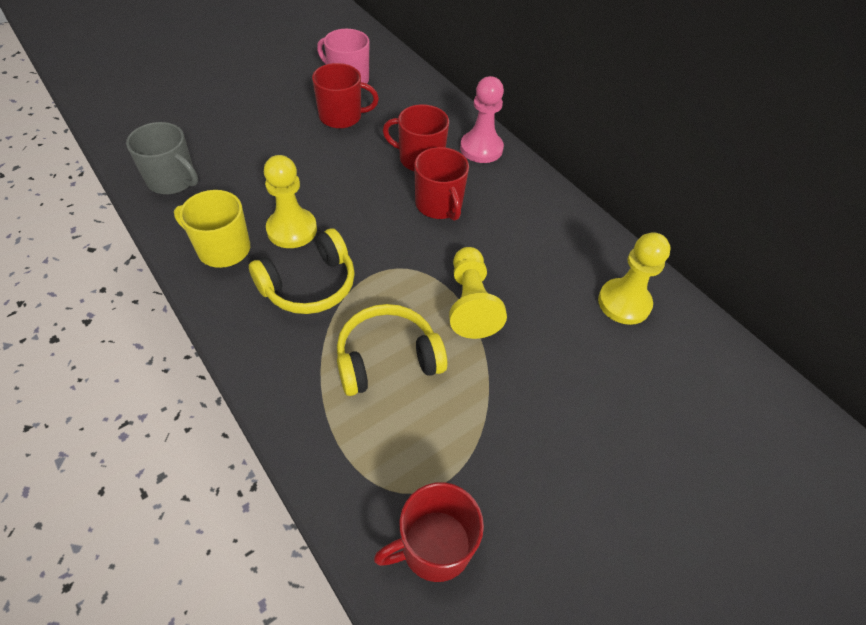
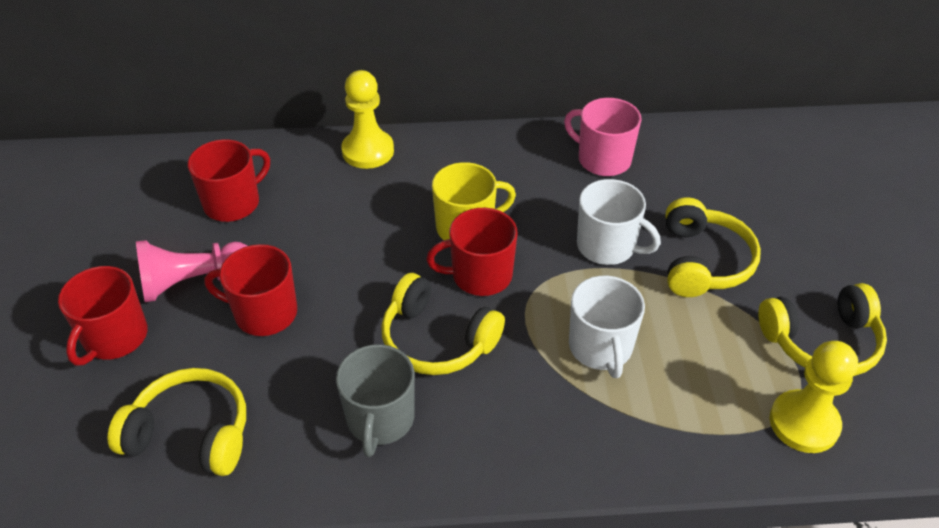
white mug: 0 -> 2
yellow headphones: 2 -> 4
yellow pawn: 3 -> 2

